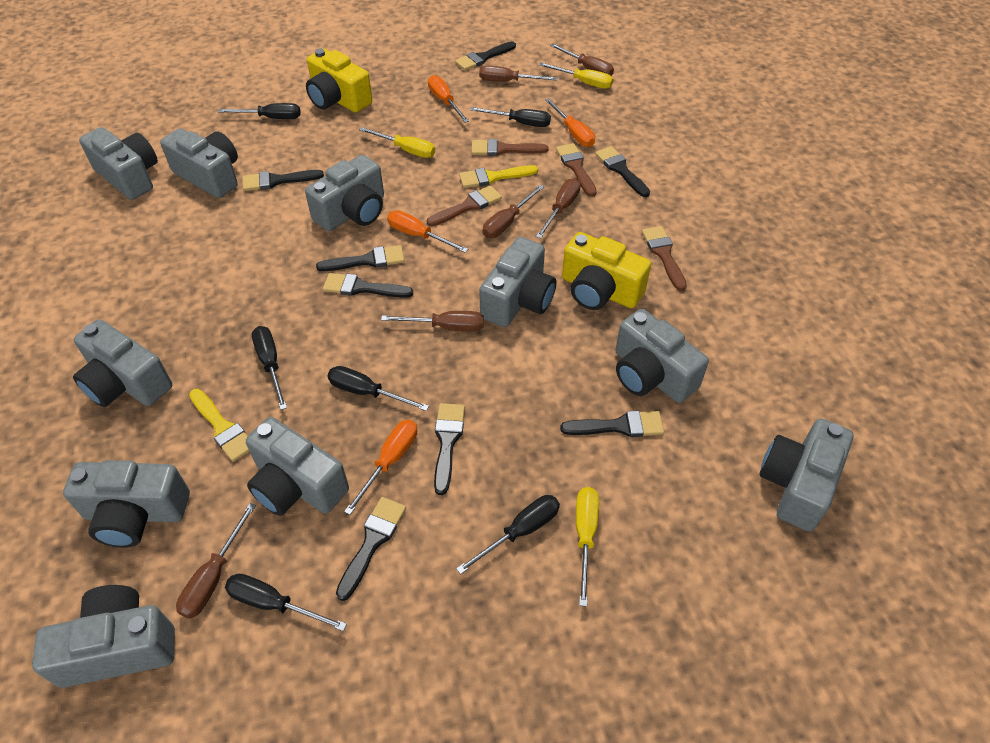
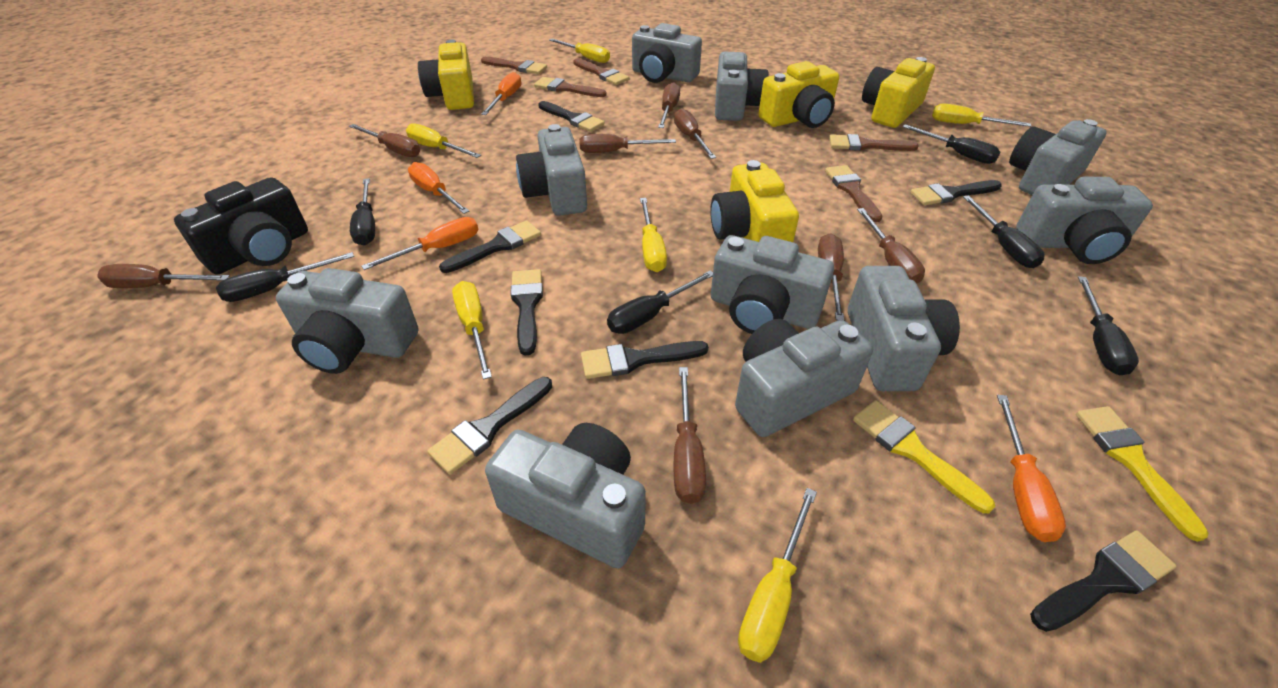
black brush: 8 -> 7
black camera: 0 -> 1
brown brush: 4 -> 5
brown screwdriver: 6 -> 8
yellow camera: 2 -> 4
yellow screwdriver: 3 -> 6

